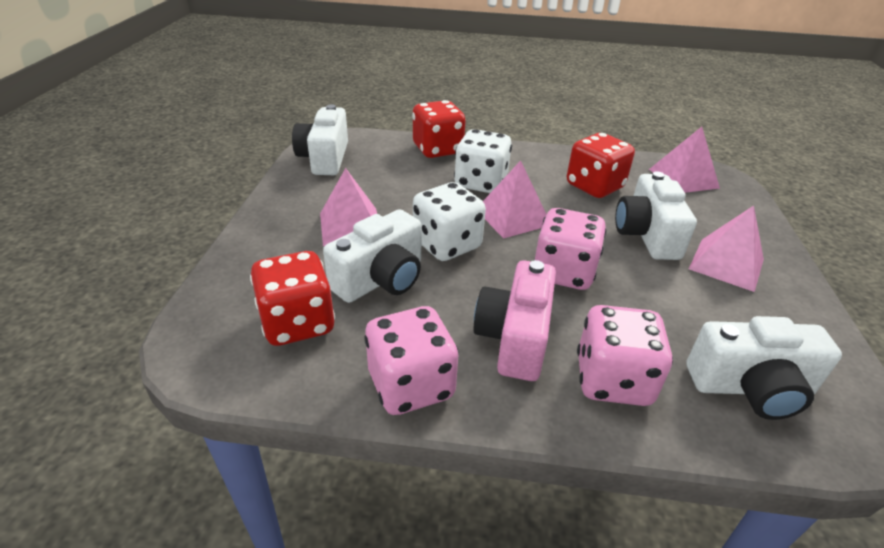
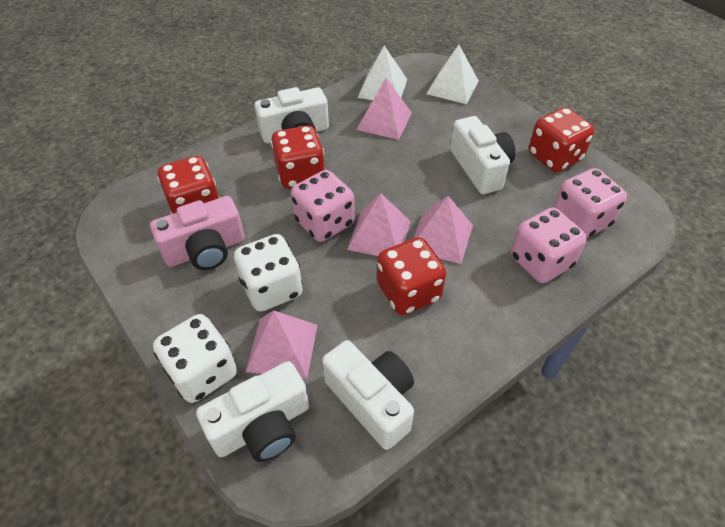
red dice: 3 -> 4
white pyramid: 0 -> 2

